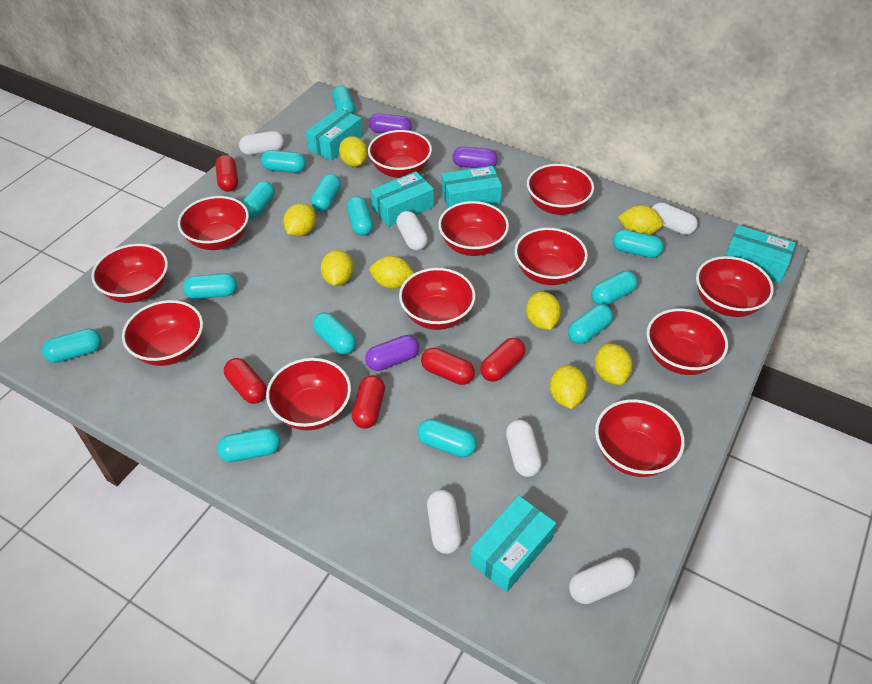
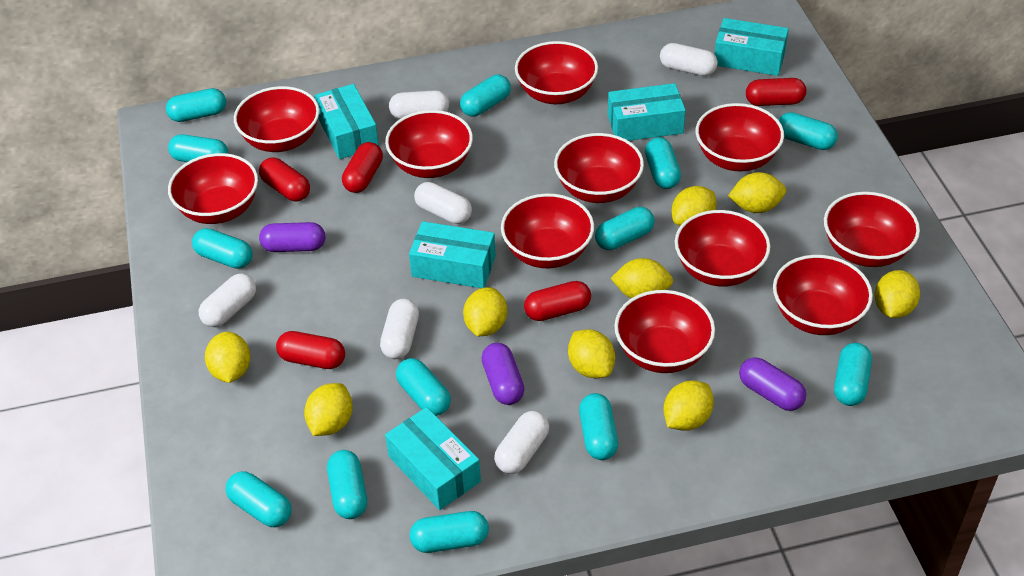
red bowl: 12 -> 11
yellow lemon: 8 -> 9

